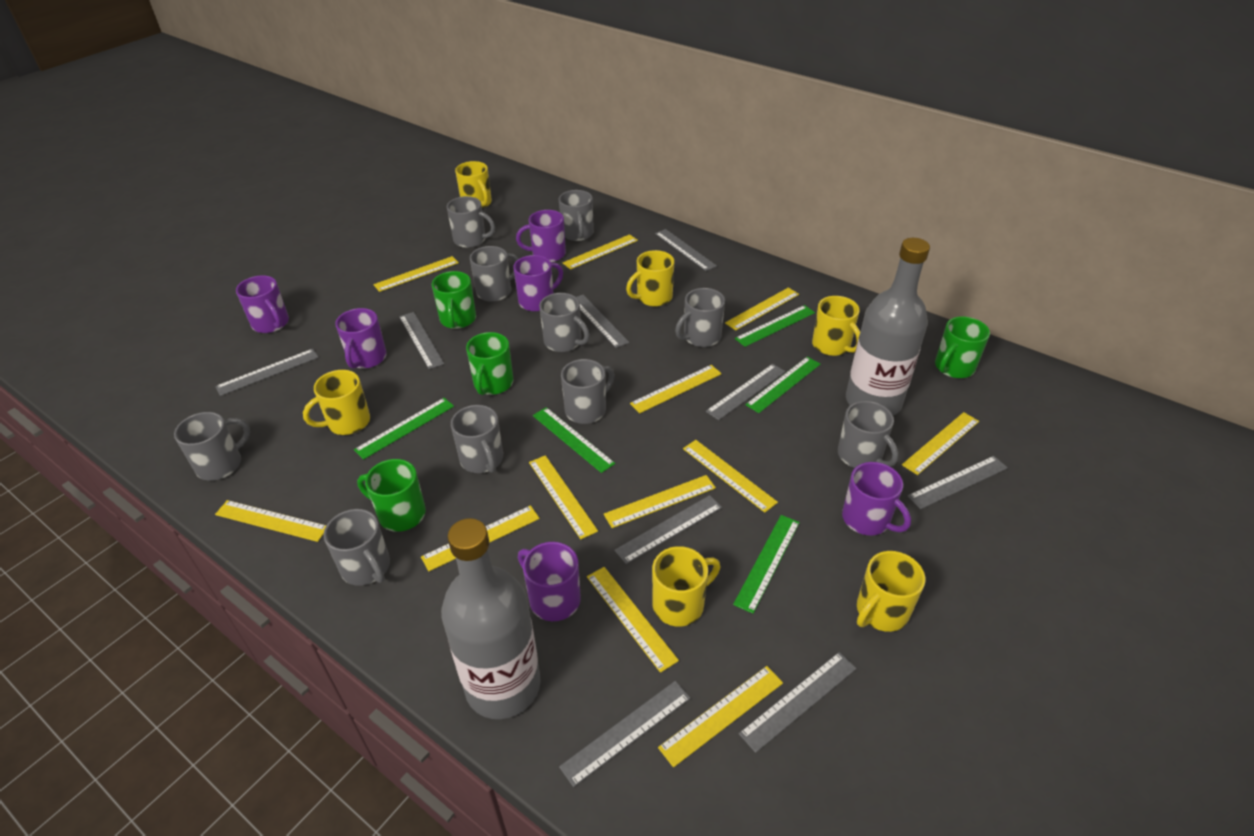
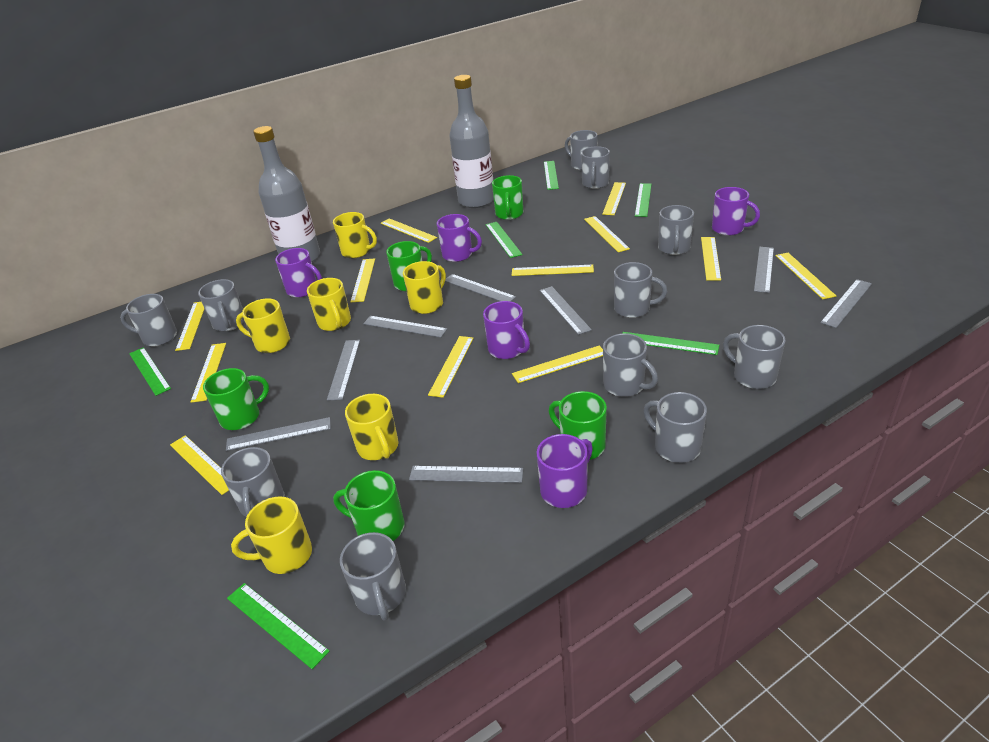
green mug: 4 -> 5
green ruler: 5 -> 6
grey mug: 10 -> 11
grey ruler: 9 -> 8
purple mug: 6 -> 5

